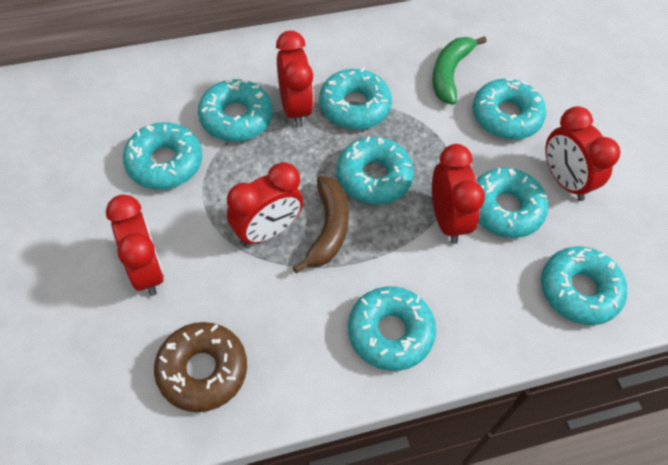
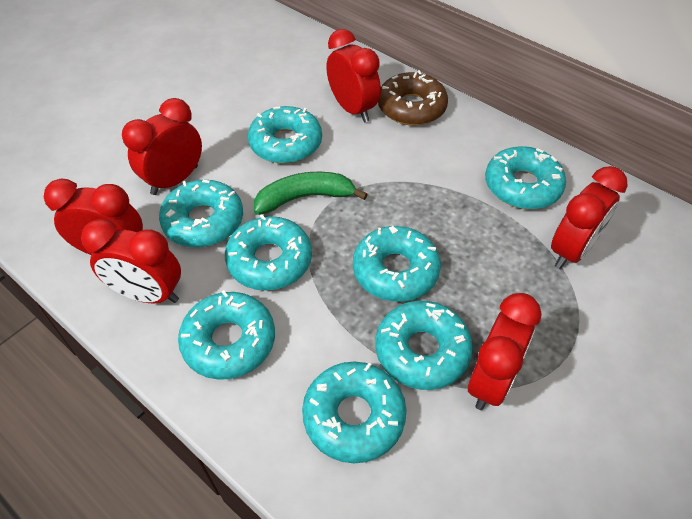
brown banana: 1 -> 0
red clock: 5 -> 6

